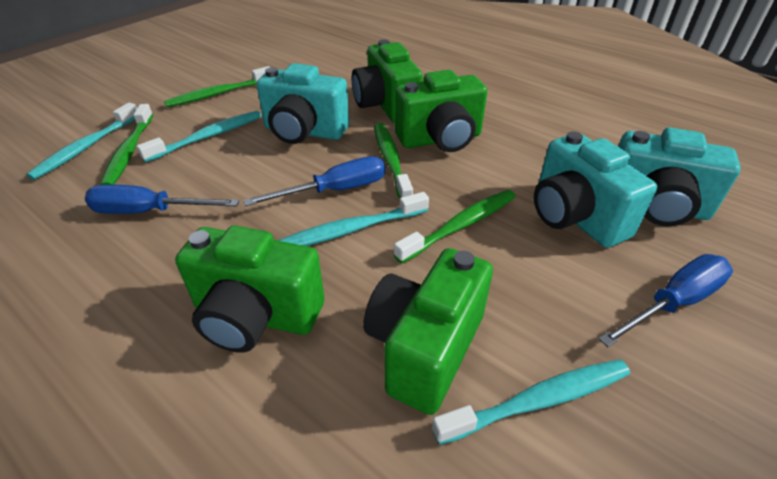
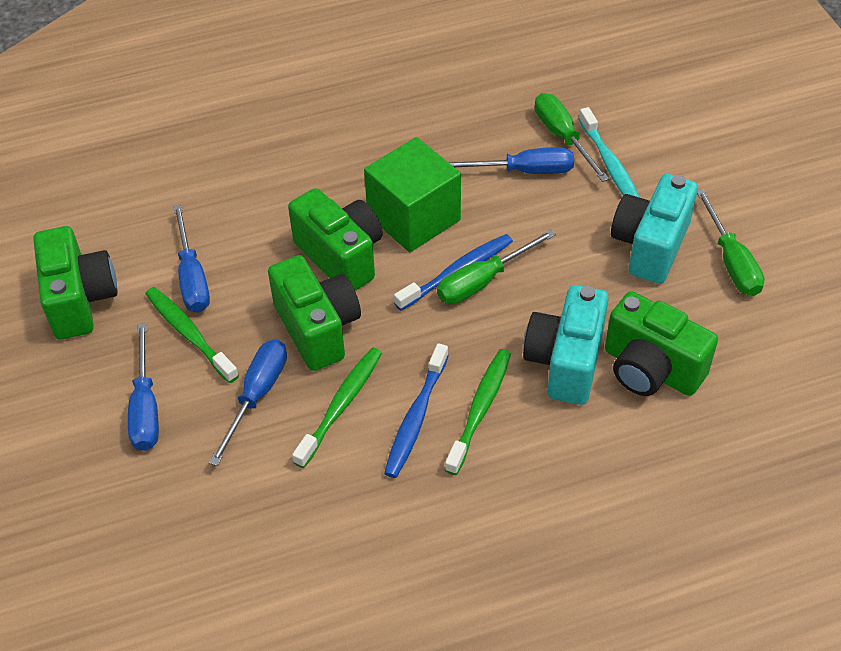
blue screwdriver: 3 -> 4
blue toothbrush: 0 -> 2
green cube: 0 -> 1
green screwdriver: 0 -> 3
green toothbrush: 4 -> 3
turquoise camera: 3 -> 2
turquoise toothbrush: 4 -> 1

